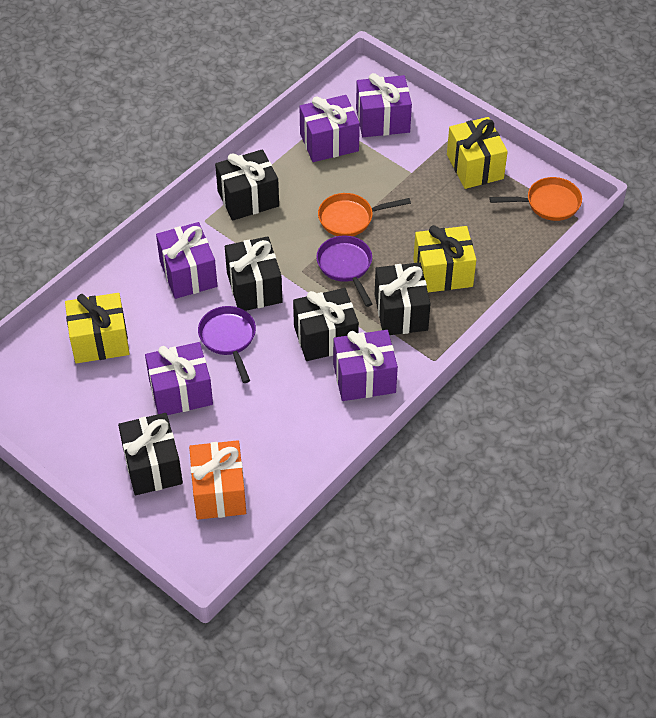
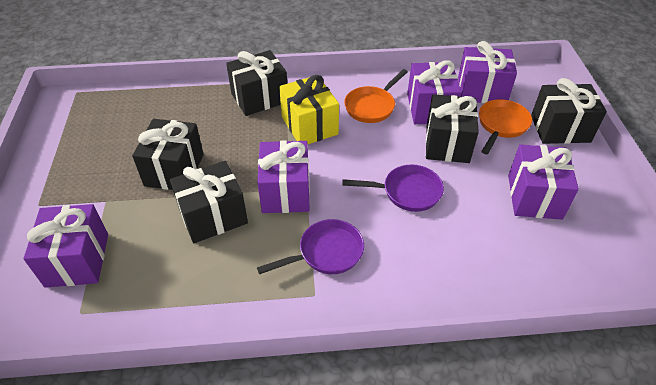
orange gift: 1 -> 0
yellow gift: 3 -> 1

